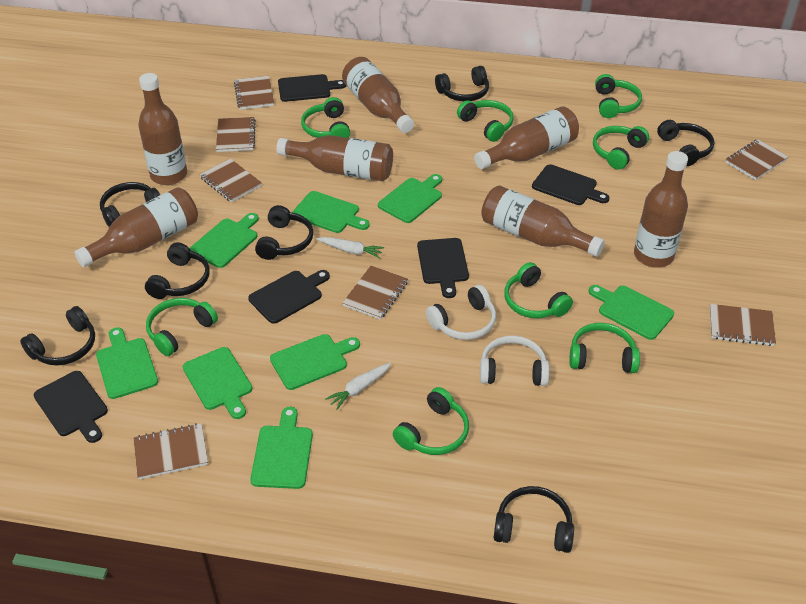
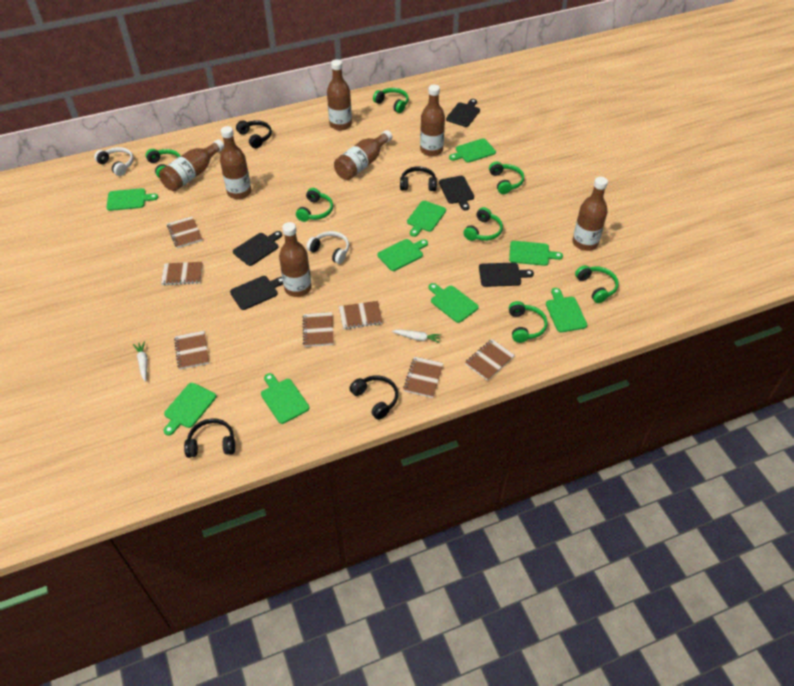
black headphones: 7 -> 4
green cutting board: 8 -> 9
green headphones: 8 -> 7

